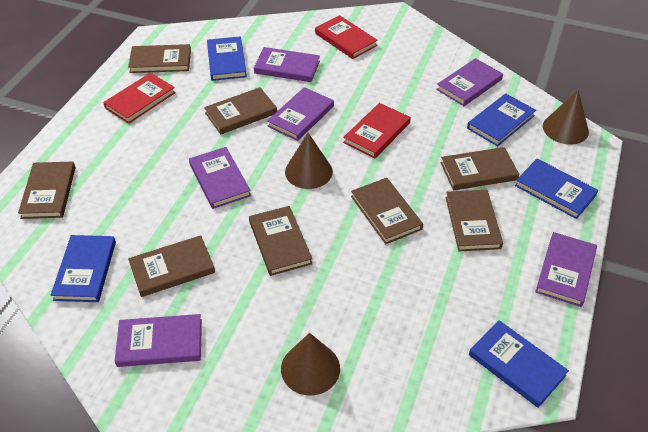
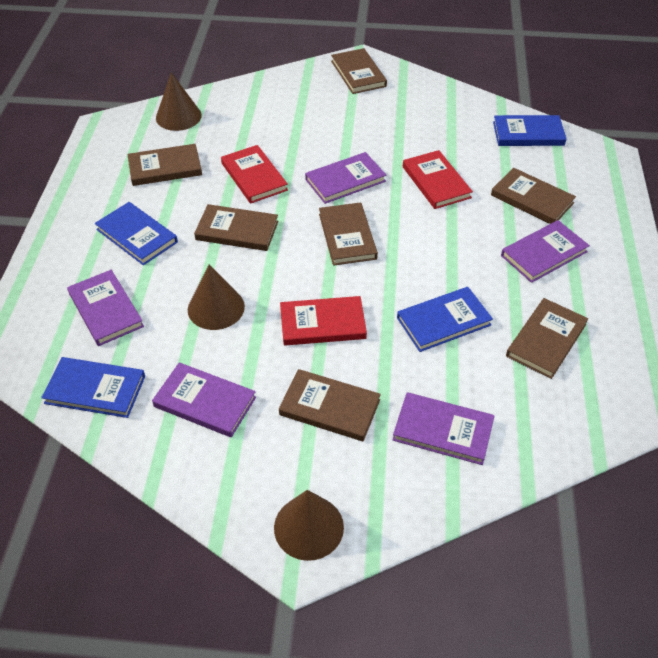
blue book: 5 -> 4
brown book: 8 -> 7
purple book: 6 -> 5

